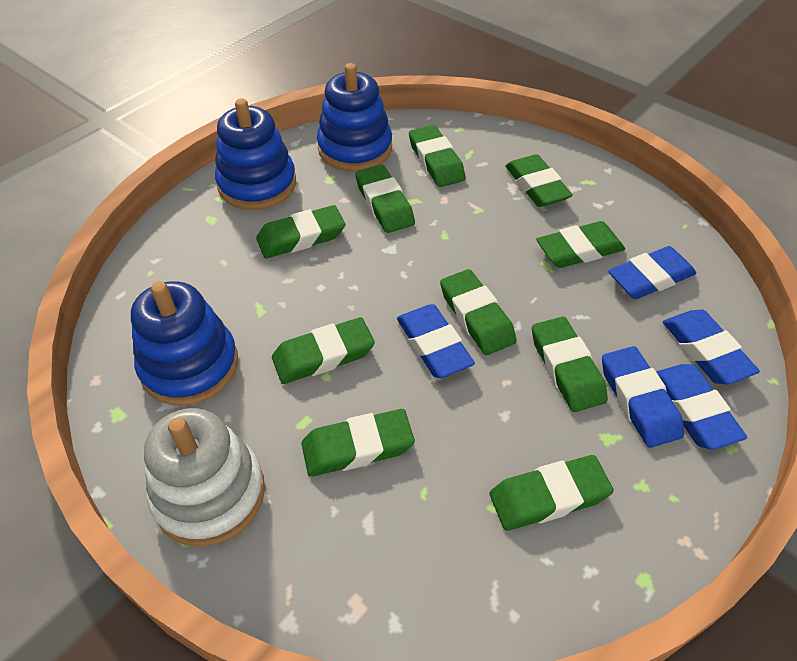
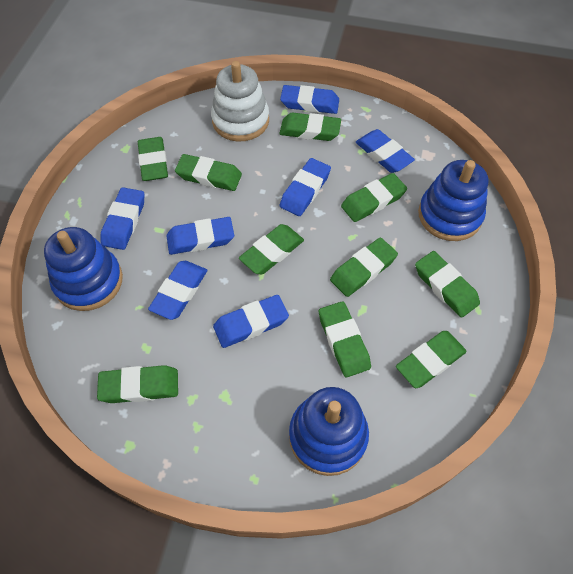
blue eraser: 5 -> 7

